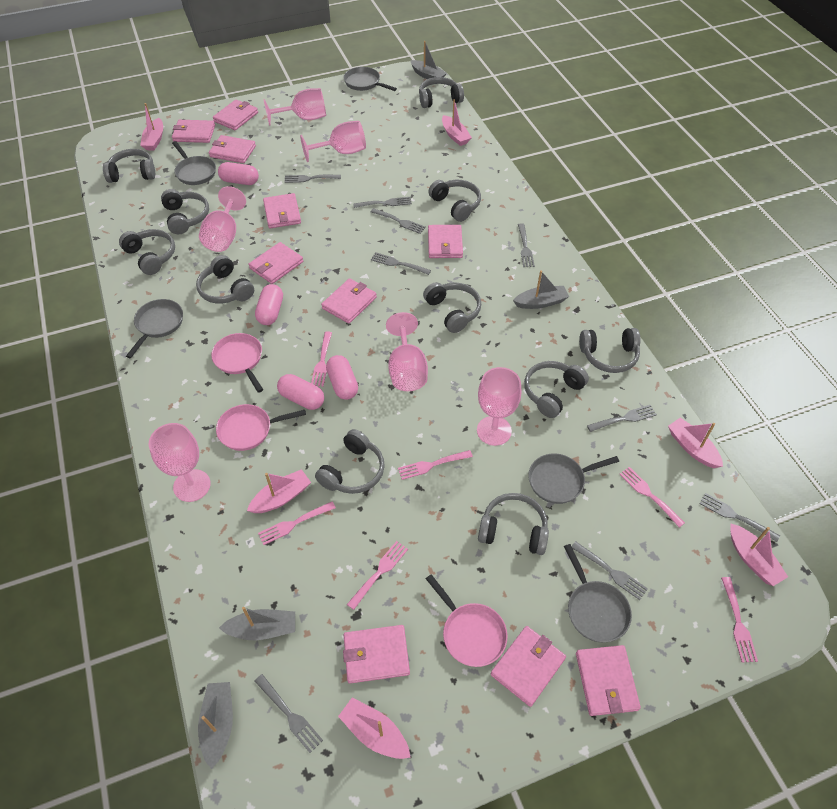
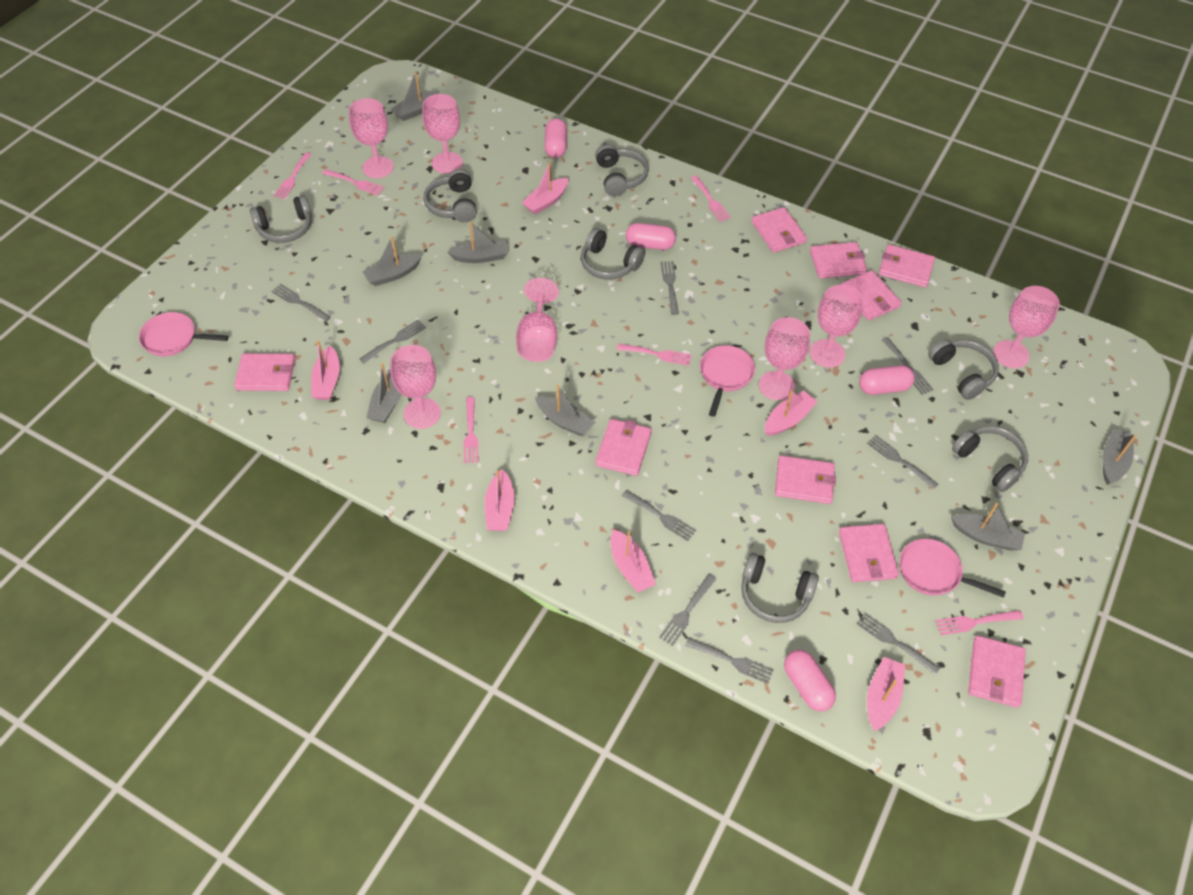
grey boat: 4 -> 7
grey headphones: 11 -> 7
grey pan: 5 -> 0
pink goblet: 6 -> 7
pink wallet: 10 -> 9

